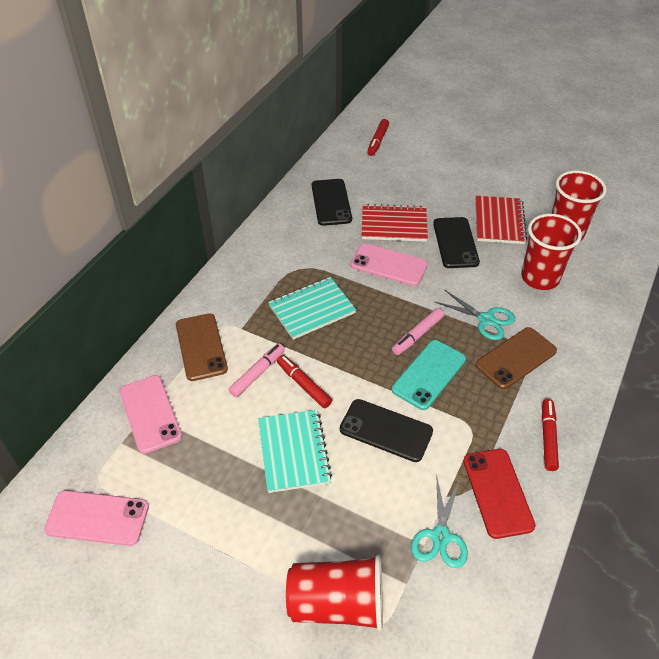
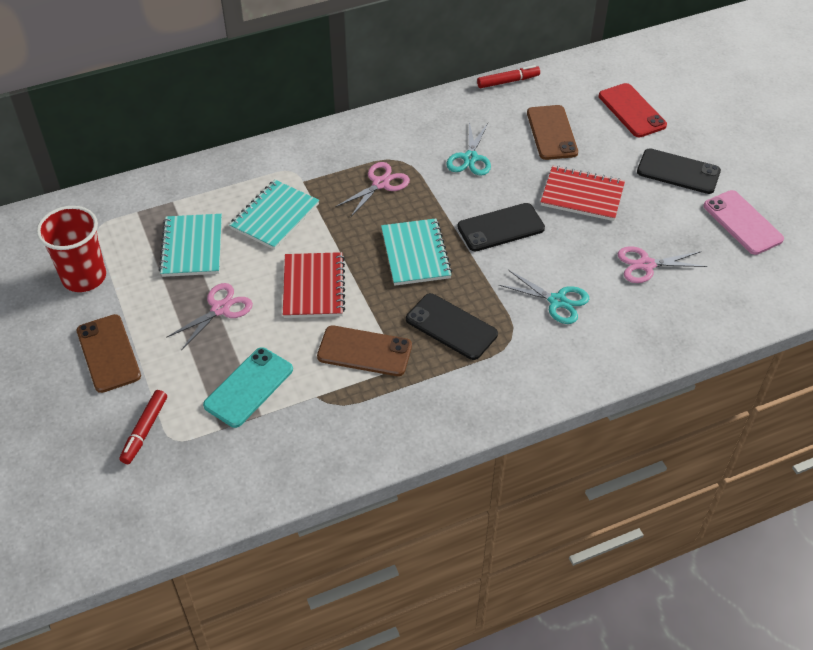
brown phone: 2 -> 3
pink marker: 2 -> 0
pink phone: 3 -> 1
pink scissors: 0 -> 3
red cup: 3 -> 1
red marker: 3 -> 2
turquoise notebook: 2 -> 3

